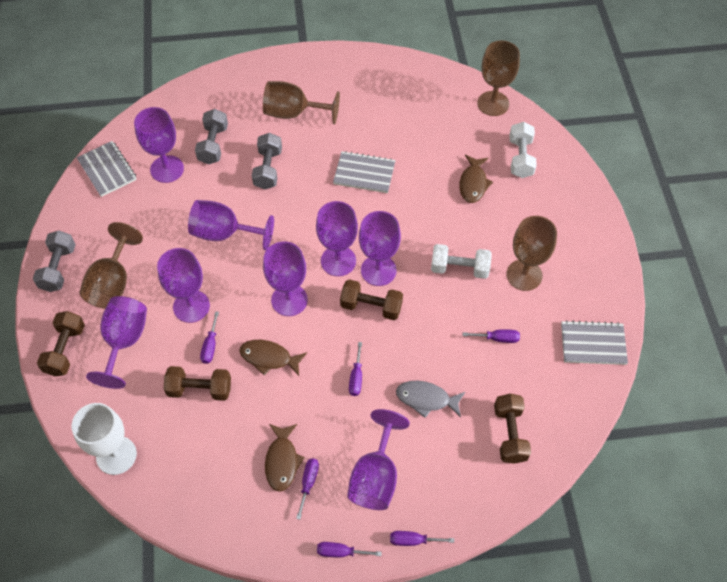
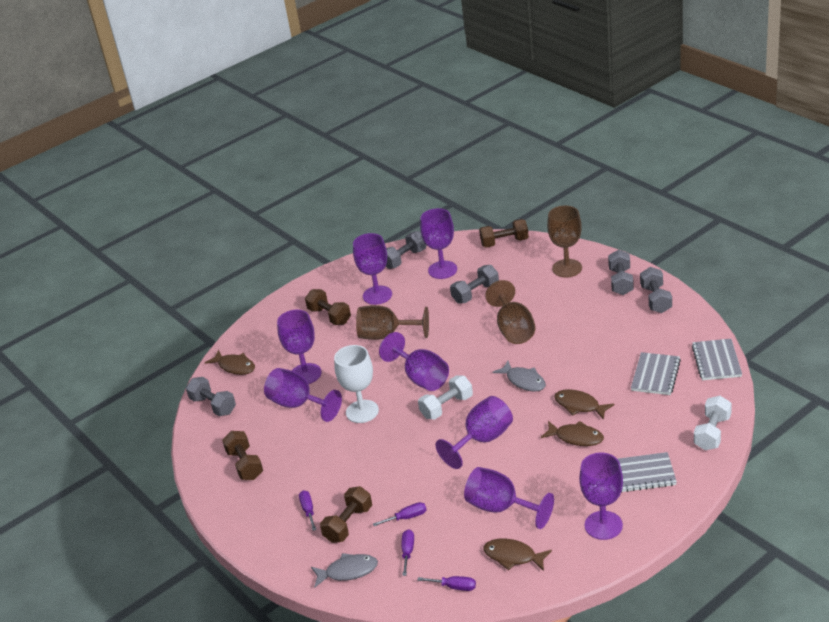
brown fish: 3 -> 4
brown goblet: 4 -> 3
grey dumbbell: 3 -> 5
grey fish: 1 -> 2
purple screwdriver: 6 -> 4

